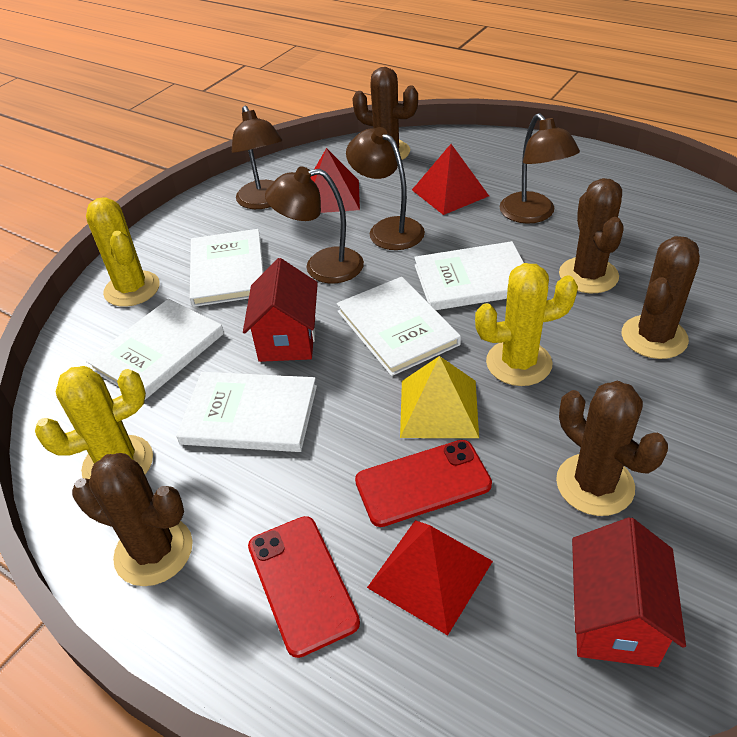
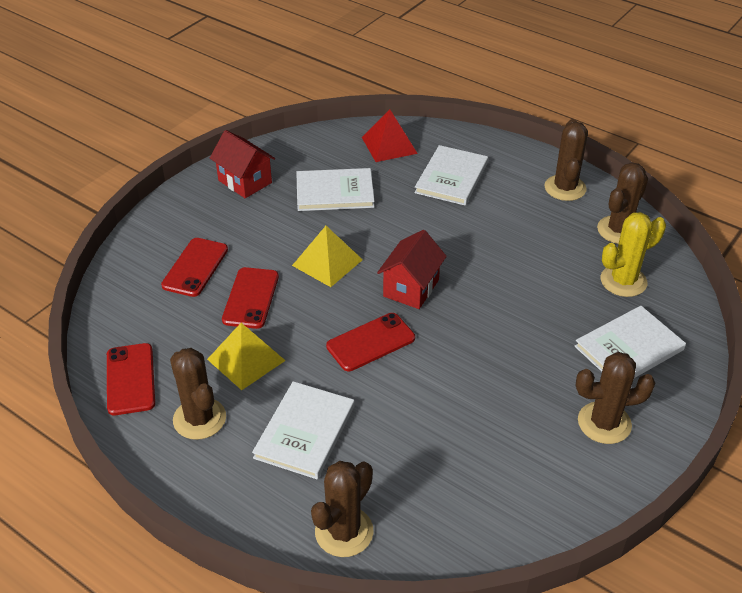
brown lamp: 4 -> 0
red phone: 2 -> 4
red pyramid: 3 -> 1
white book: 5 -> 4
yellow cactus: 3 -> 1
yellow pyramid: 1 -> 2

